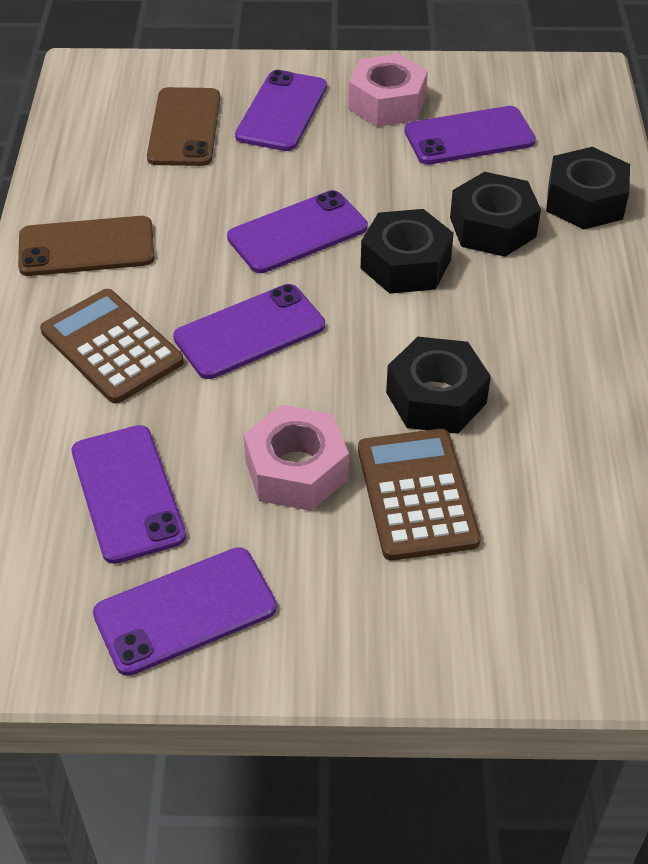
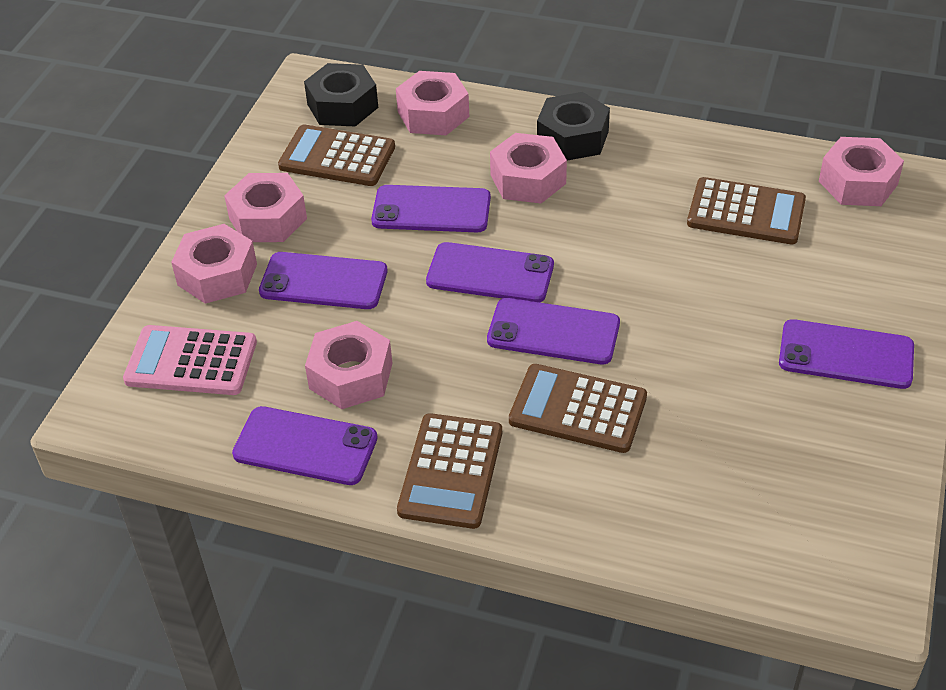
black nut: 4 -> 2
brown calculator: 2 -> 4
brown phone: 2 -> 0
pink calculator: 0 -> 1
pink nut: 2 -> 6

